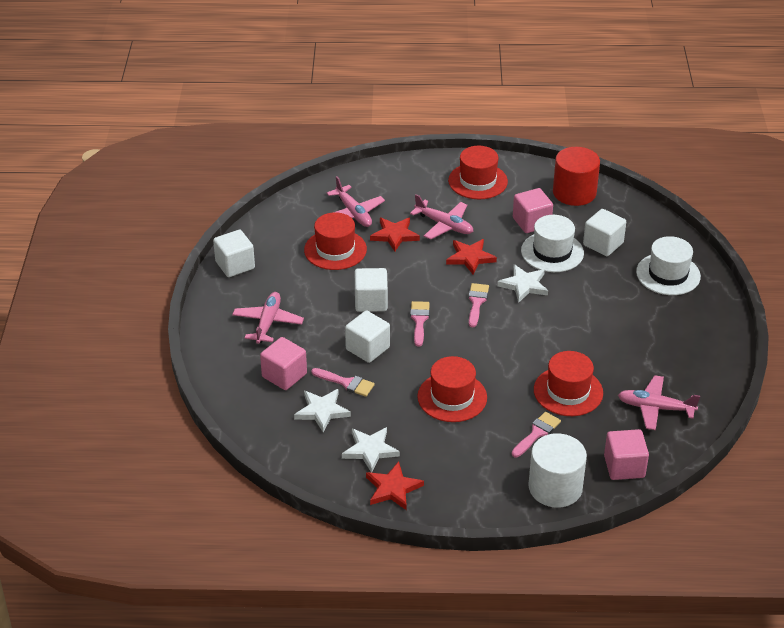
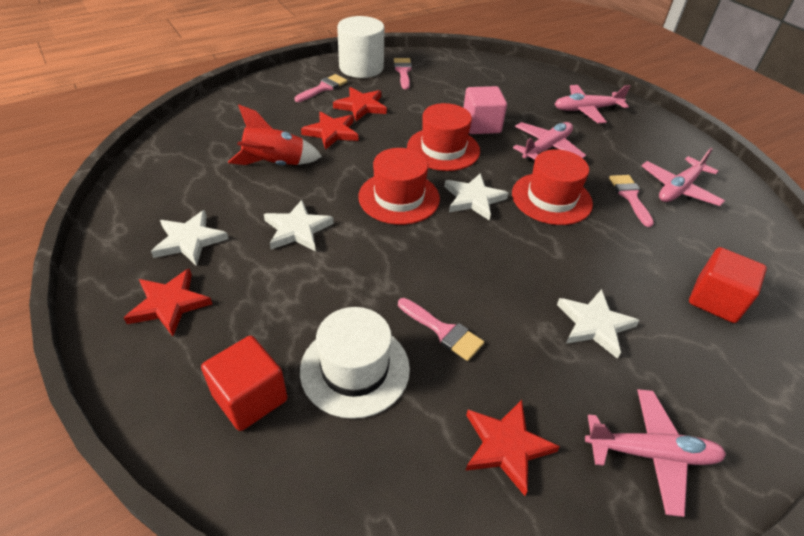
pink cube: 3 -> 1
red cube: 0 -> 2
red cylinder: 1 -> 0
red hat: 4 -> 3
red rocket: 0 -> 1
red star: 3 -> 4
white cube: 4 -> 0
white hat: 2 -> 1
white star: 3 -> 4

